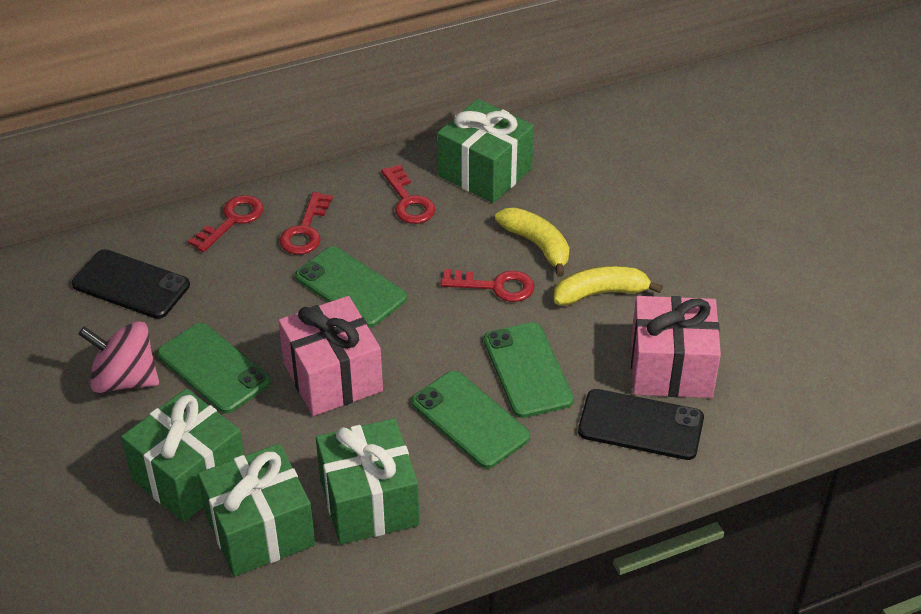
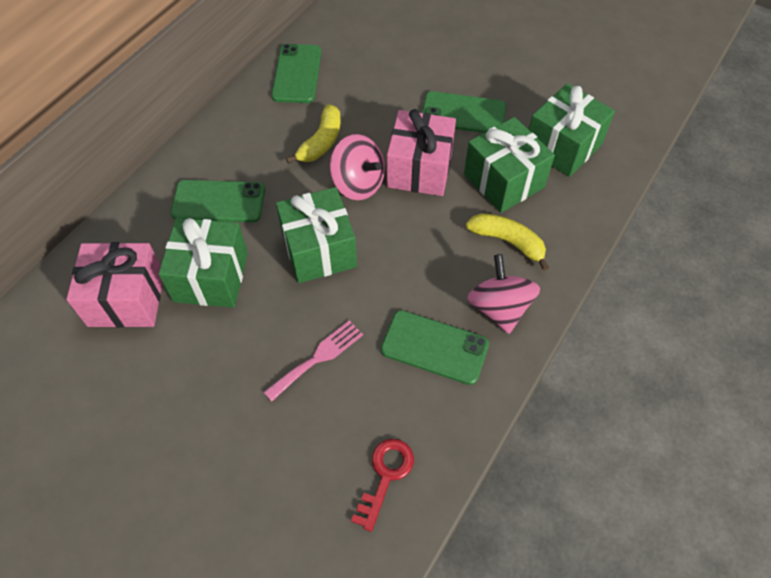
black phone: 2 -> 0
pink fork: 0 -> 1
pink spinning top: 1 -> 2
red key: 4 -> 1

